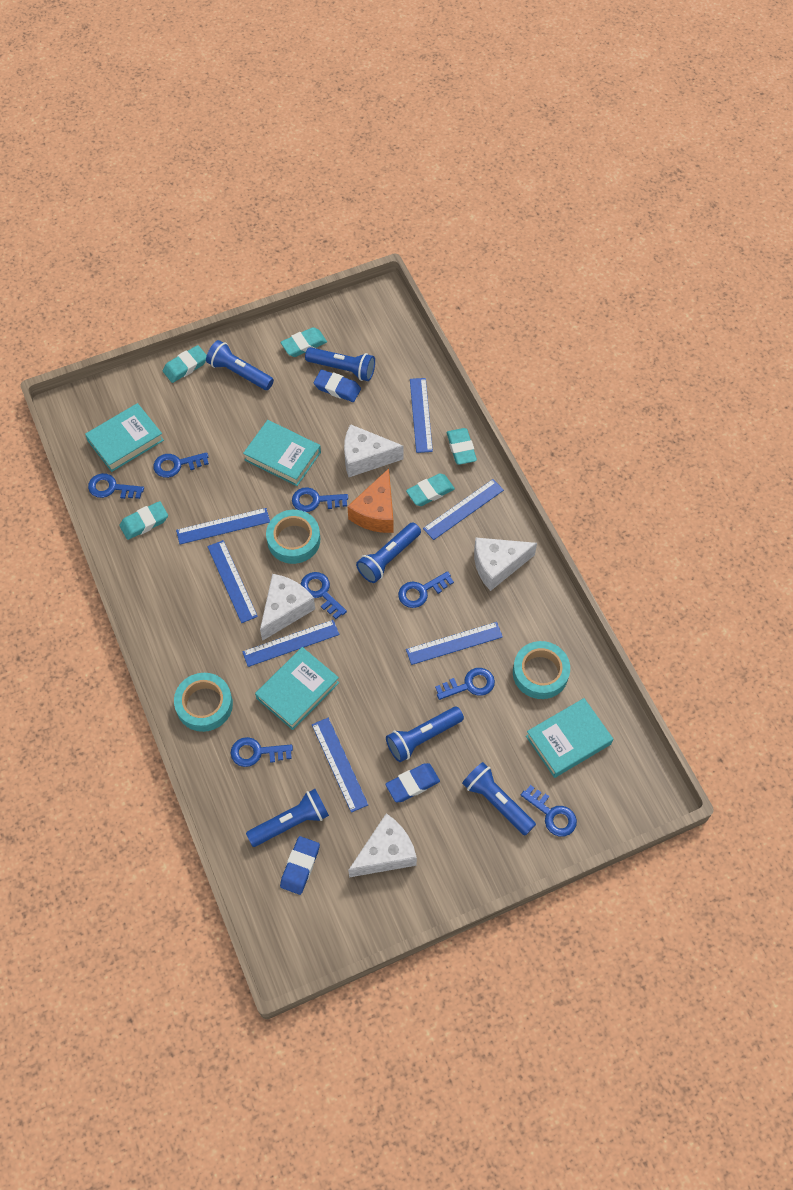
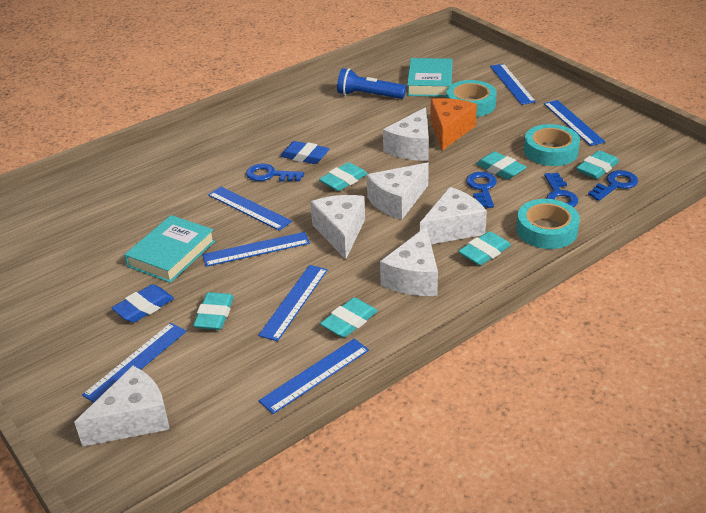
blue eraser: 3 -> 2
blue flashlight: 6 -> 1
blue key: 8 -> 4
turquoise book: 4 -> 2
turquoise eraser: 5 -> 6
white cheese: 4 -> 6

